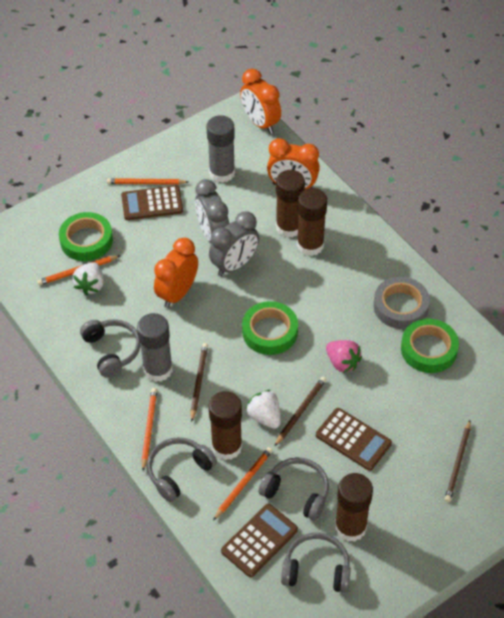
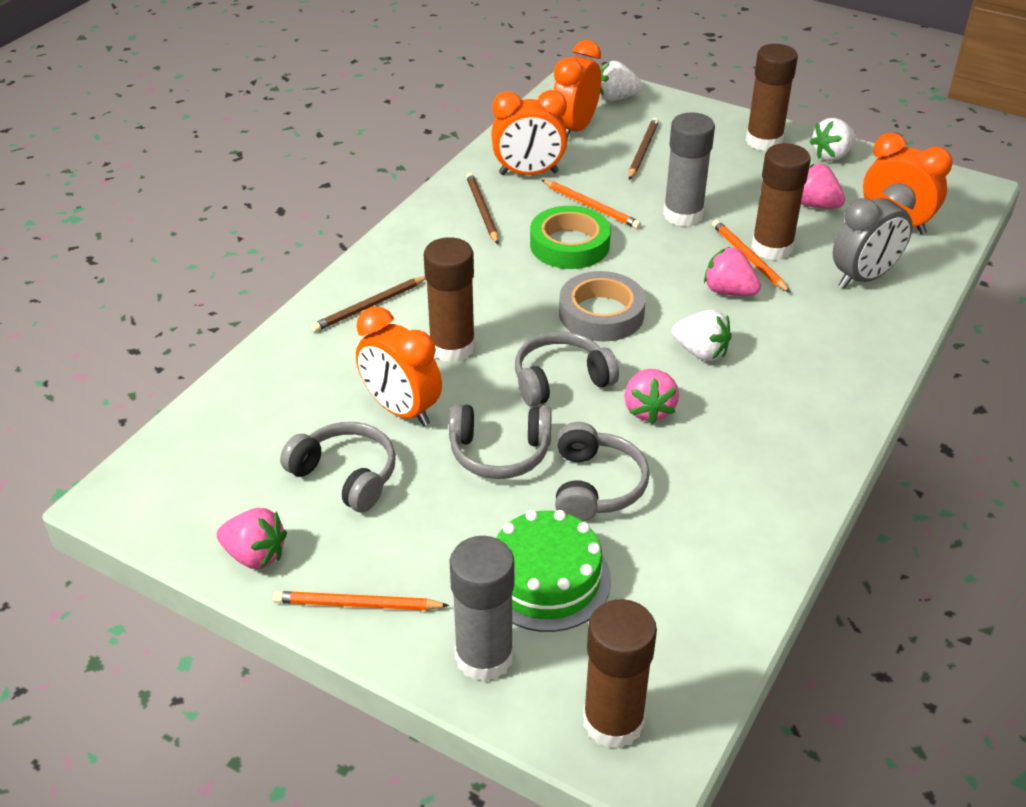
brown calculator: 3 -> 0
green cake: 0 -> 1
green tape: 3 -> 1
grey clock: 2 -> 1
orange clock: 3 -> 4
orange pencil: 4 -> 3
pink strawberry: 1 -> 4
white strawberry: 2 -> 3

